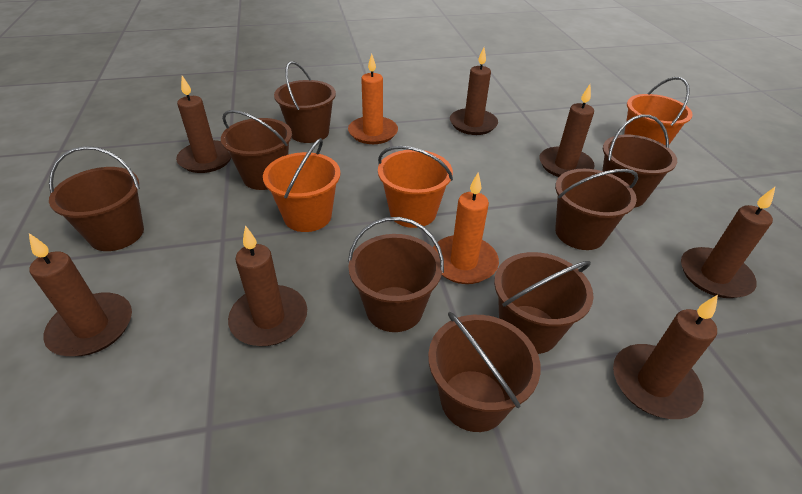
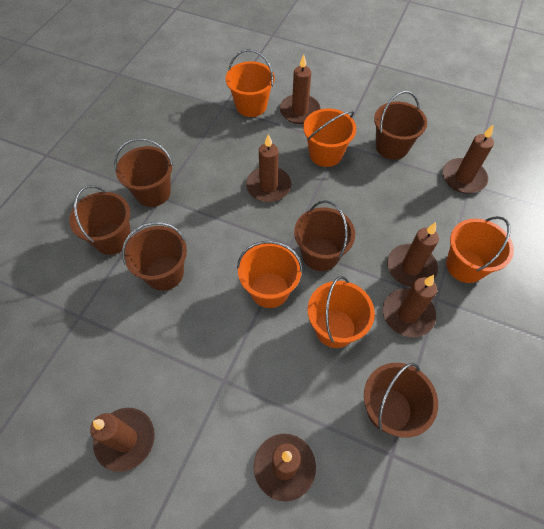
brown bucket: 8 -> 6
orange bucket: 3 -> 5
orange candle: 2 -> 0

